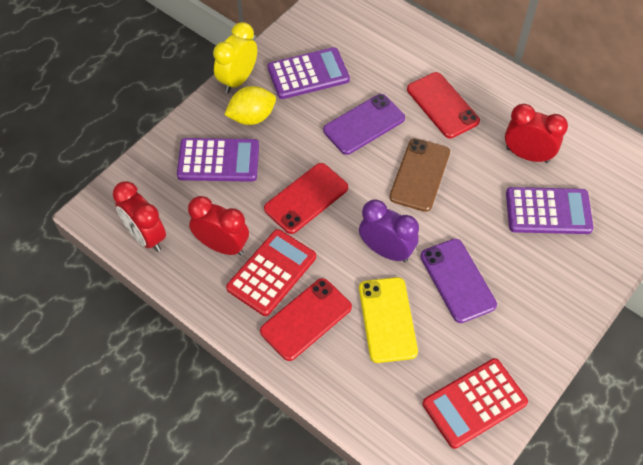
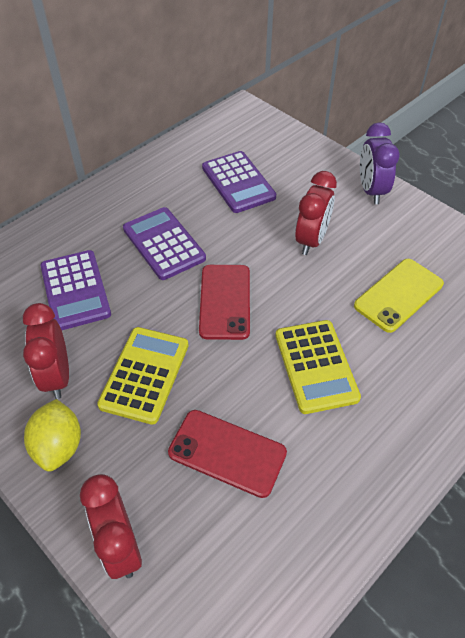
brown phone: 1 -> 0
purple phone: 2 -> 0
red calculator: 2 -> 0
red phone: 3 -> 2
yellow calculator: 0 -> 2
yellow clock: 1 -> 0

